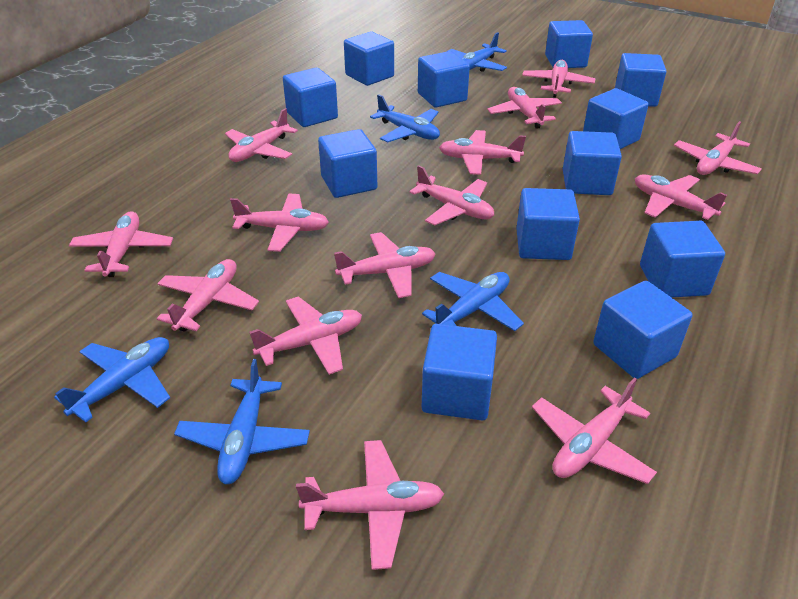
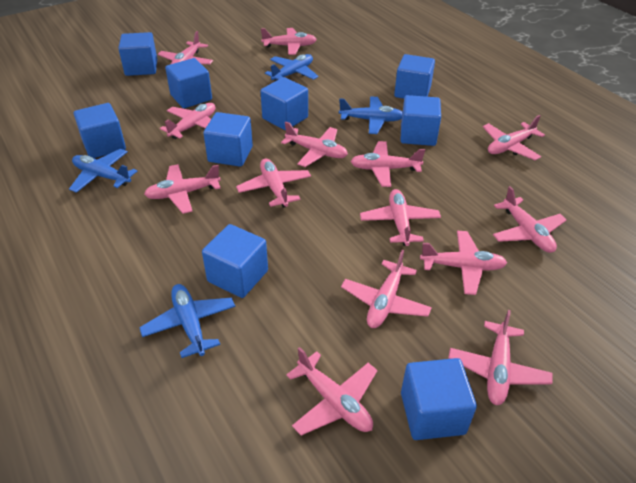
blue cube: 12 -> 9
blue plane: 5 -> 4

